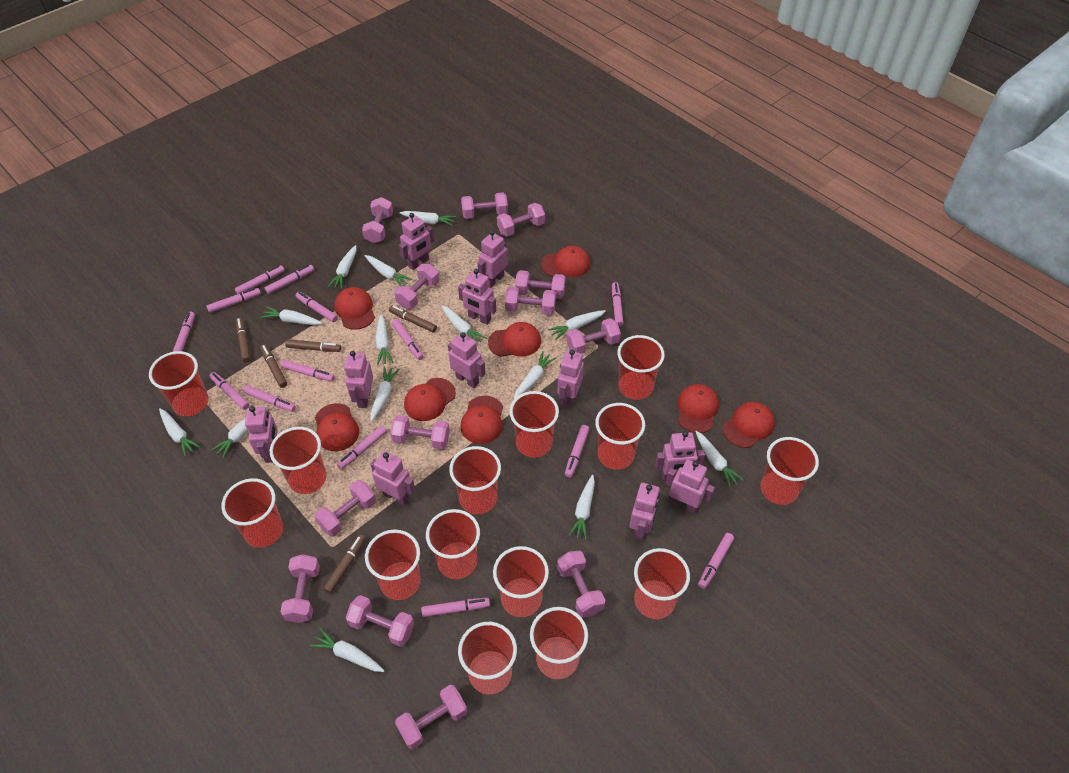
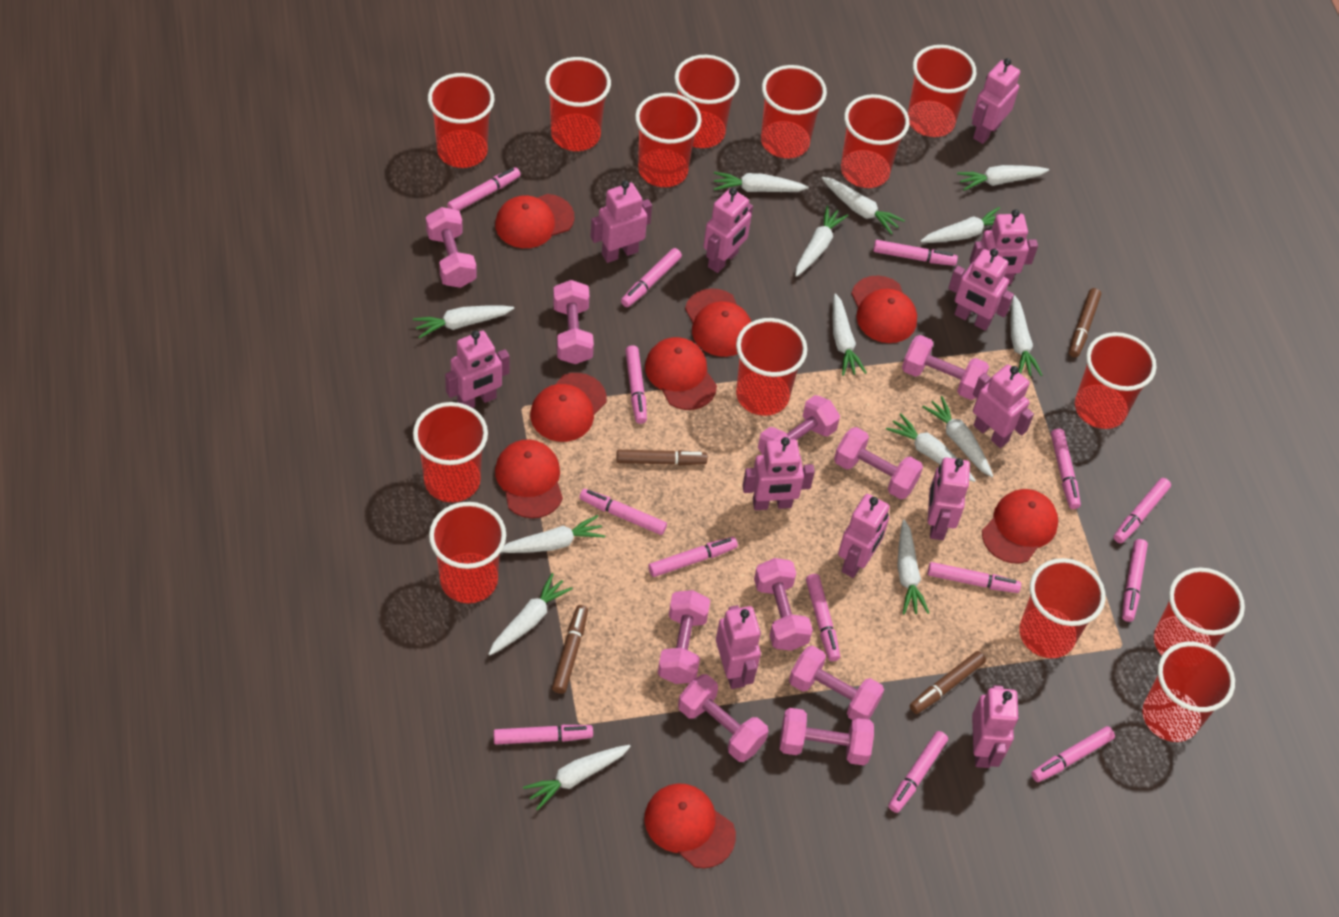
brown marker: 5 -> 4
pink dumbbell: 13 -> 10
pink robot: 11 -> 12

